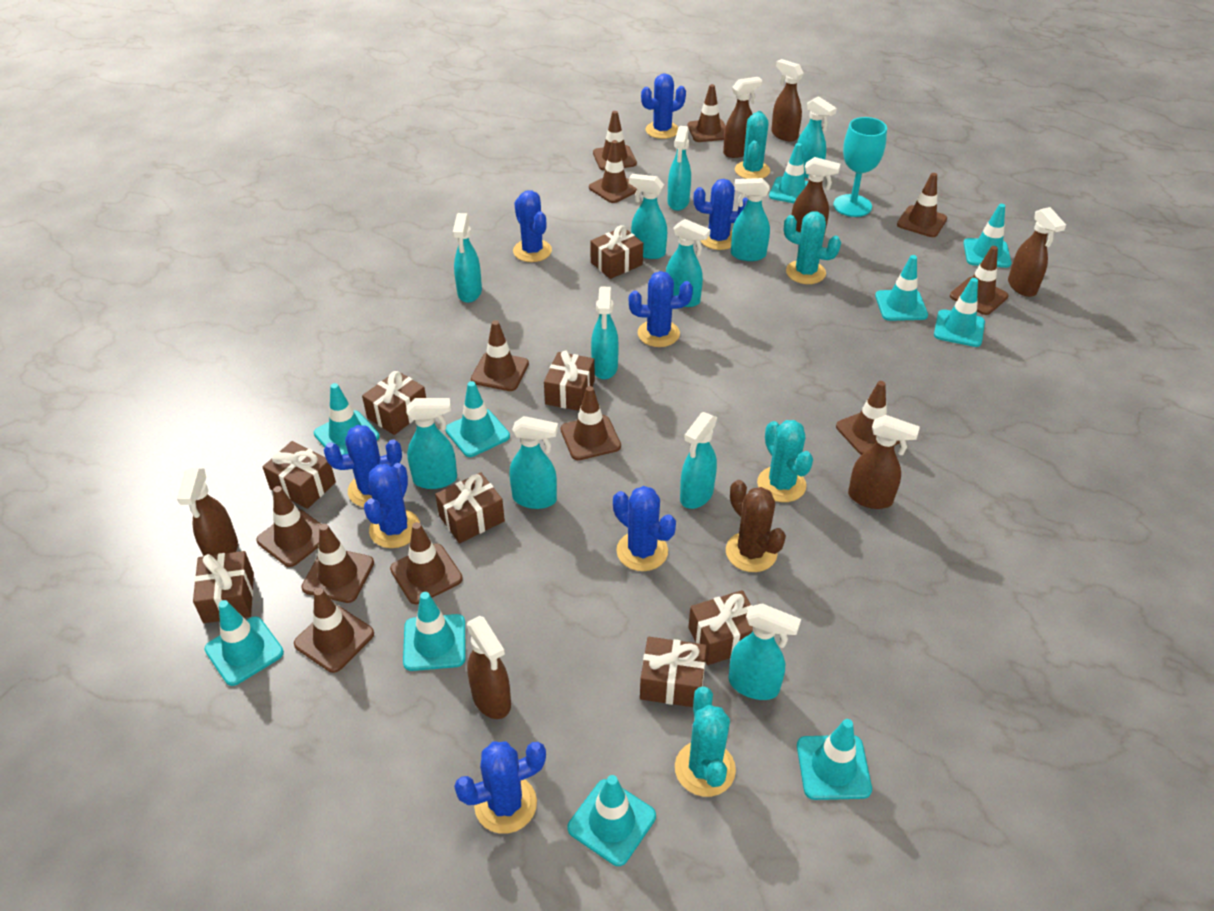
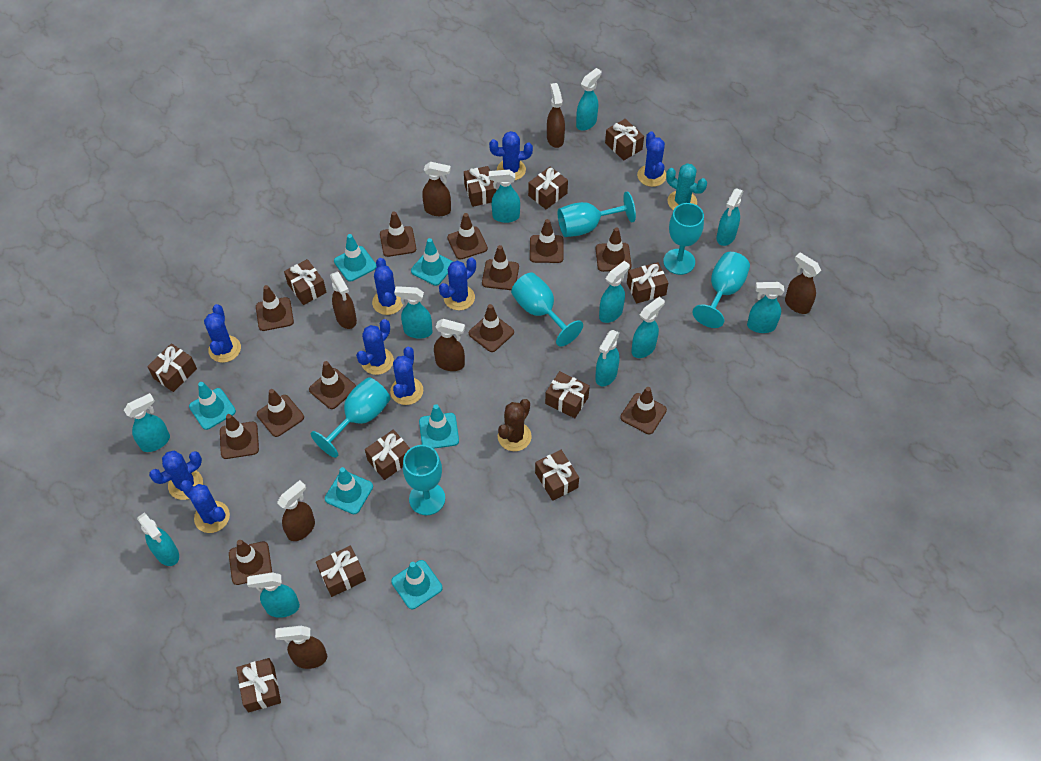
blue cactus: 8 -> 9
brown gift: 8 -> 11
turquoise cactus: 4 -> 1
turquoise goblet: 1 -> 6
turquoise traffic cone: 10 -> 6

